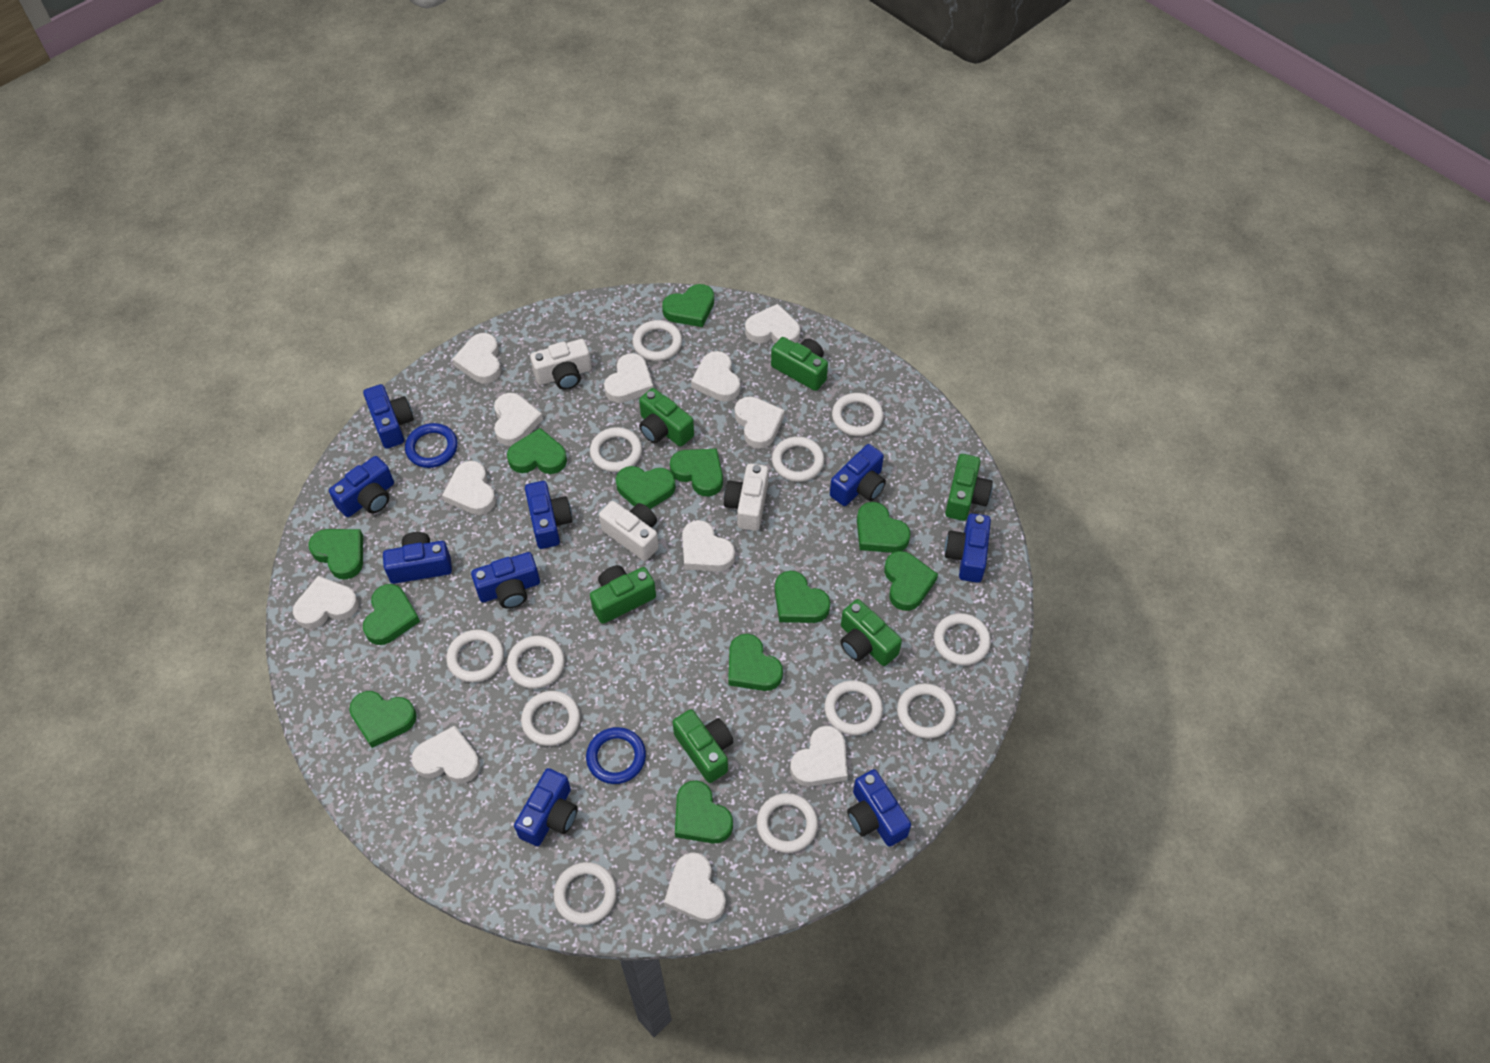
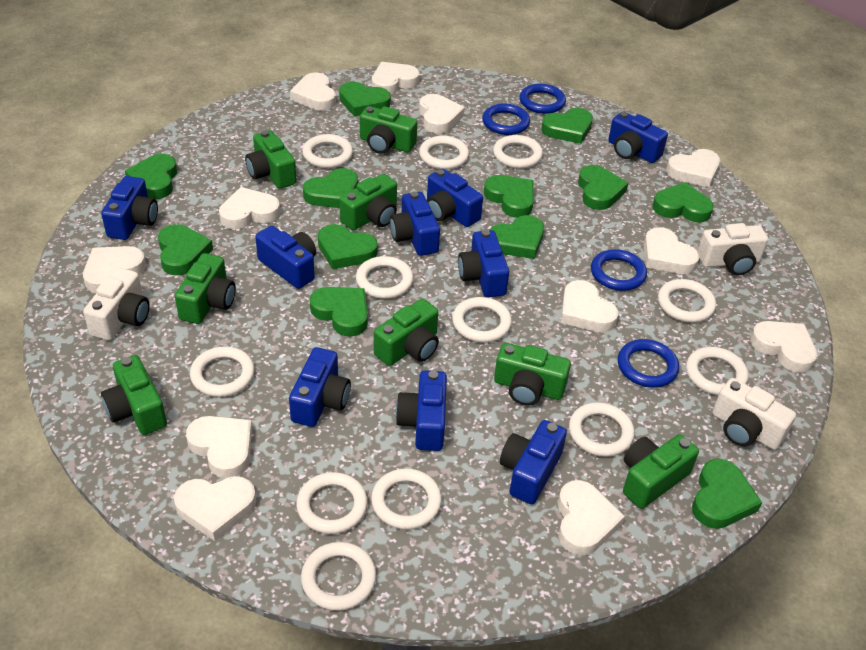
blue ring: 2 -> 4
green camera: 6 -> 8

